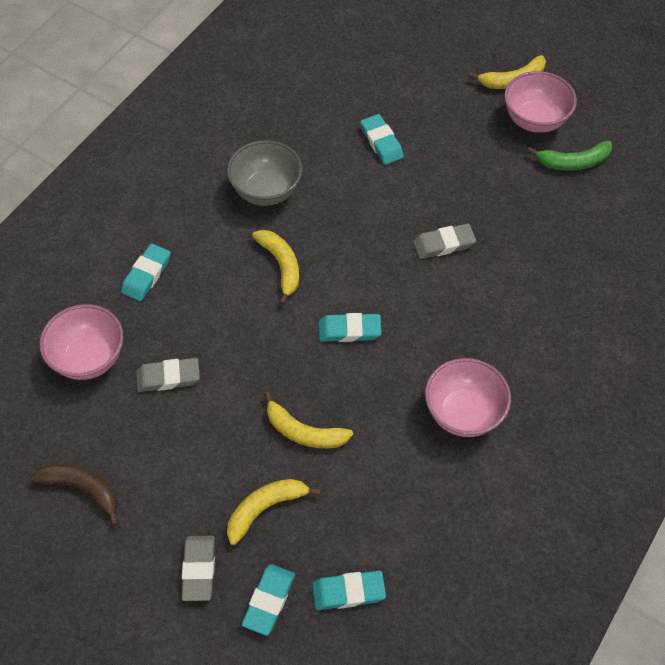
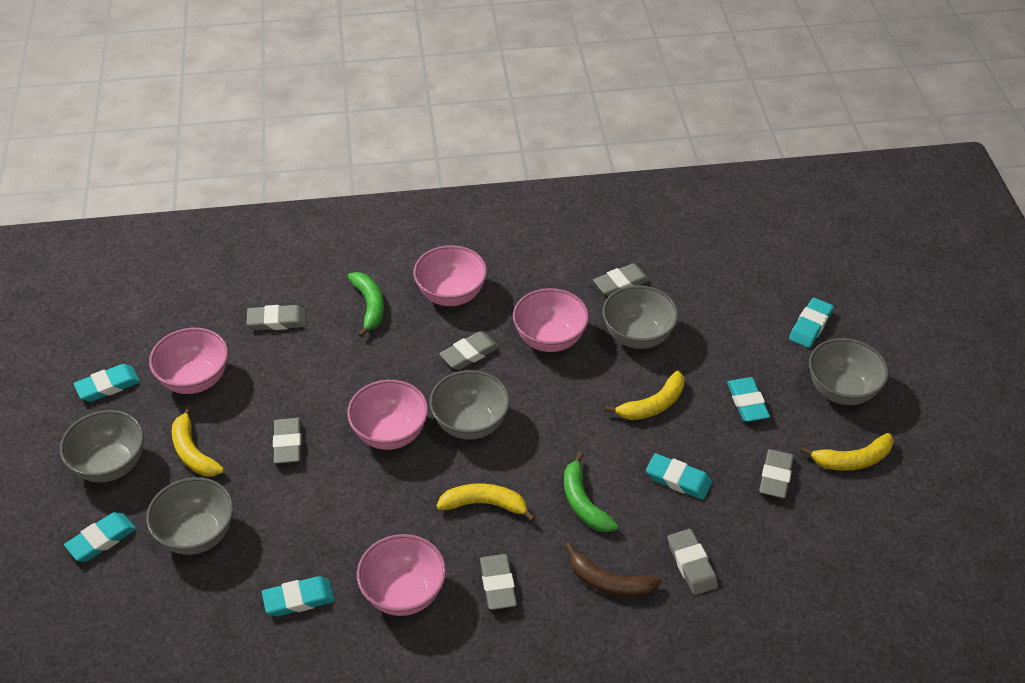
green banana: 1 -> 2
grey bowl: 1 -> 5
grey eraser: 3 -> 7
pink bowl: 3 -> 5
turquoise eraser: 5 -> 6

